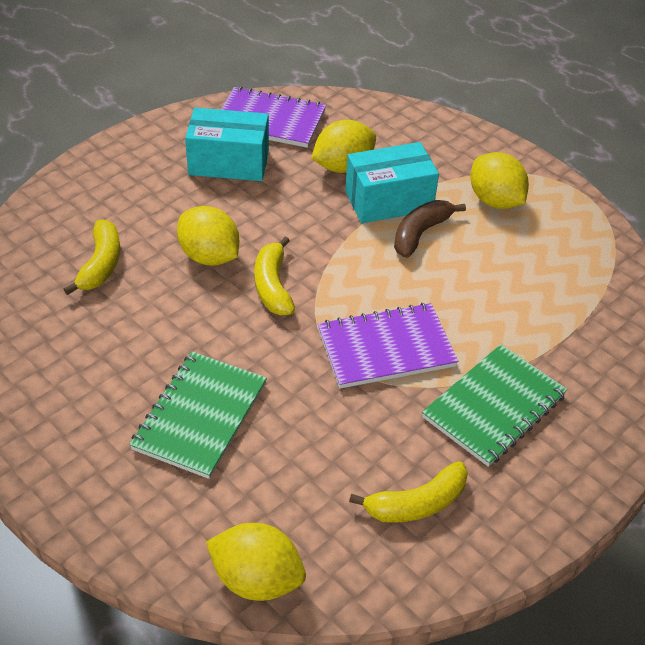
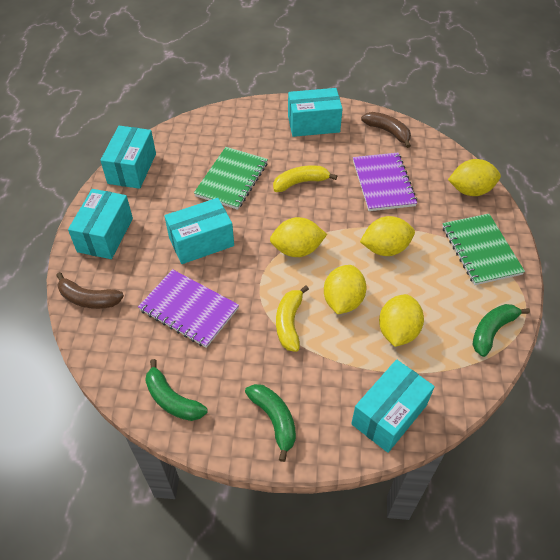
brown banana: 1 -> 2
green banana: 0 -> 3
turquoise box: 2 -> 5
yellow banana: 3 -> 2
yellow lemon: 4 -> 5

